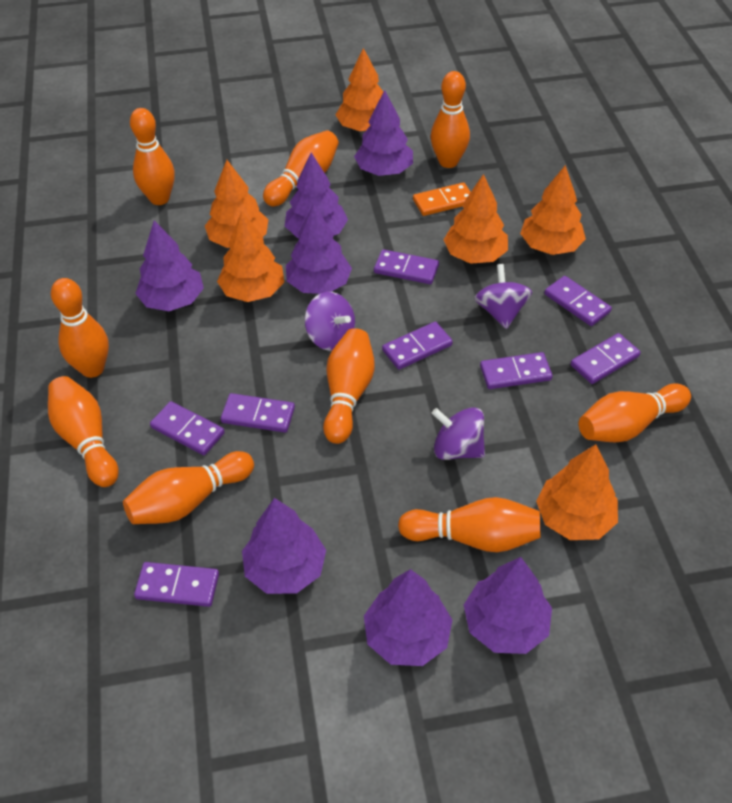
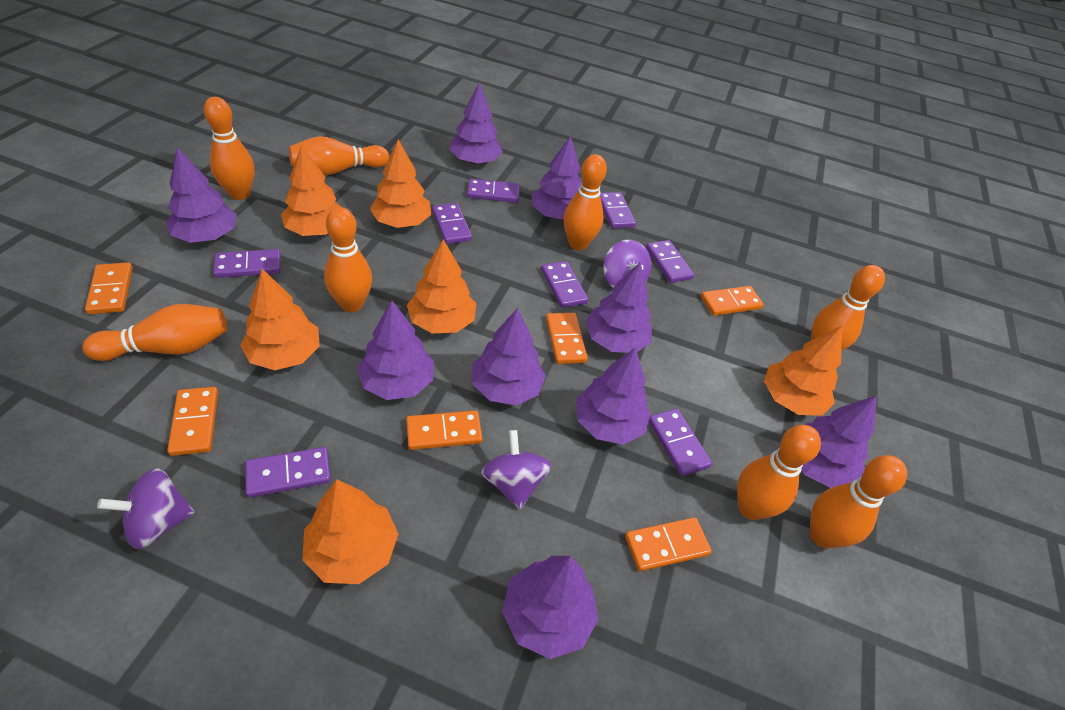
orange bowling pin: 9 -> 8
orange domino: 1 -> 6
purple tree: 7 -> 9

